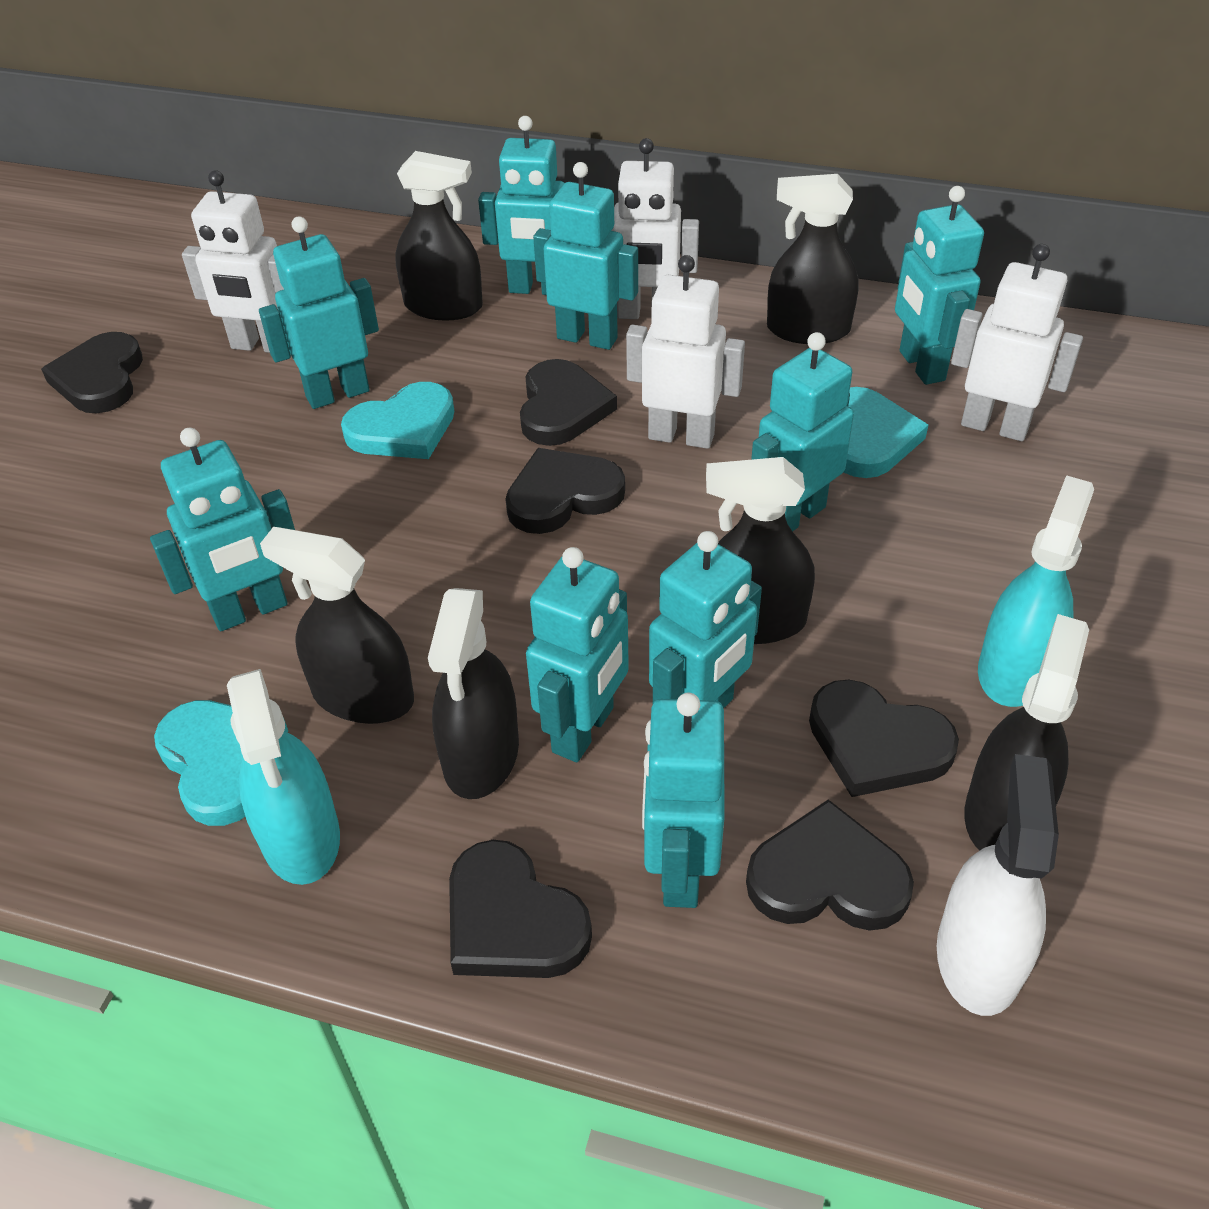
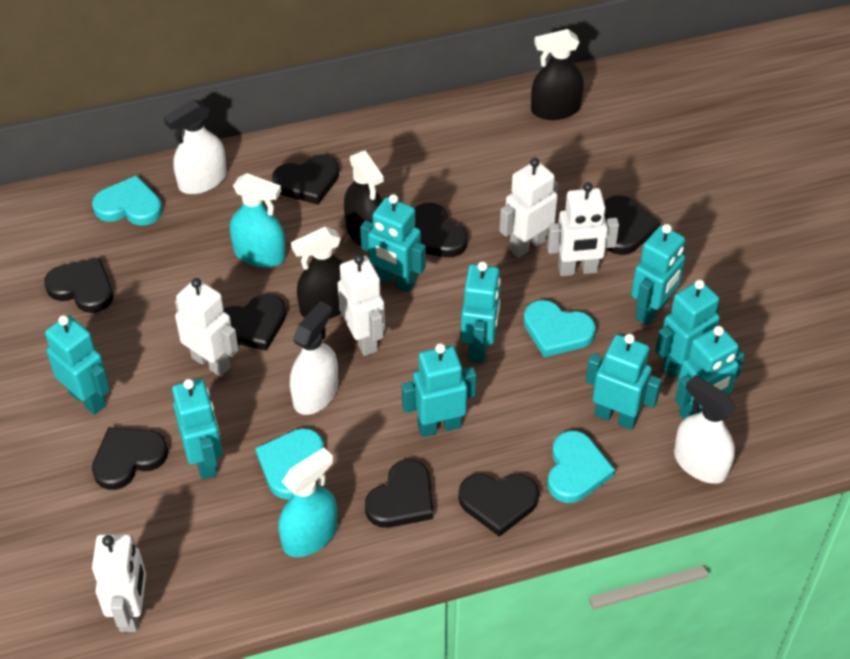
black heart: 6 -> 8
black spray bottle: 6 -> 3
turquoise heart: 3 -> 4
white robot: 4 -> 5
white spray bottle: 1 -> 3

